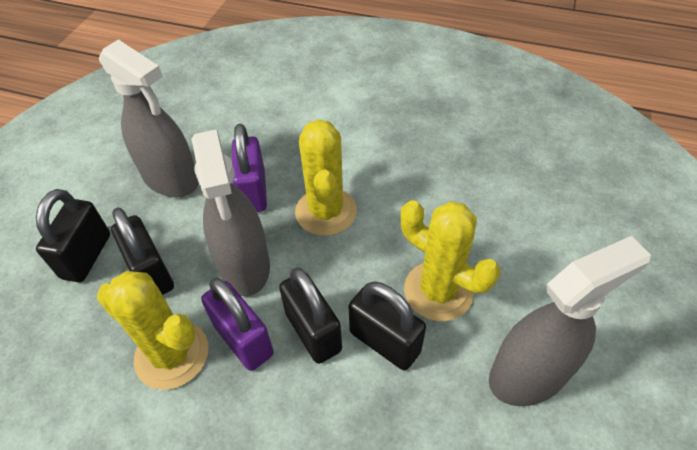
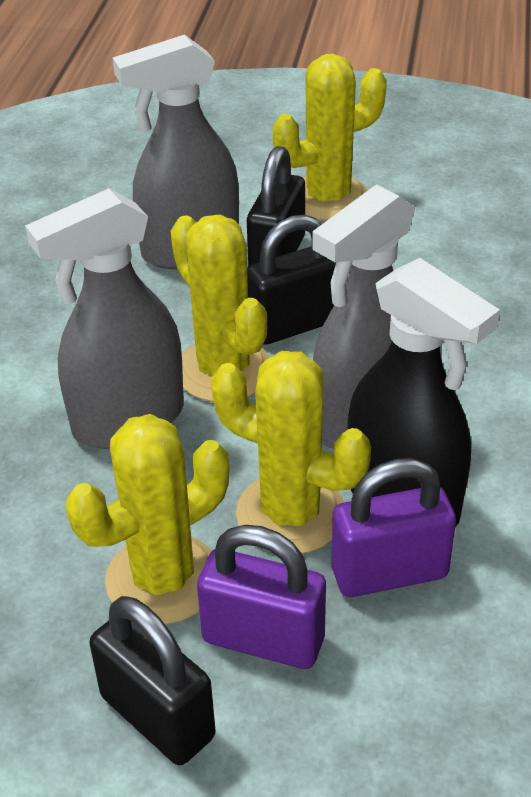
black padlock: 4 -> 3
black spray bottle: 0 -> 1
yellow cactus: 3 -> 4

